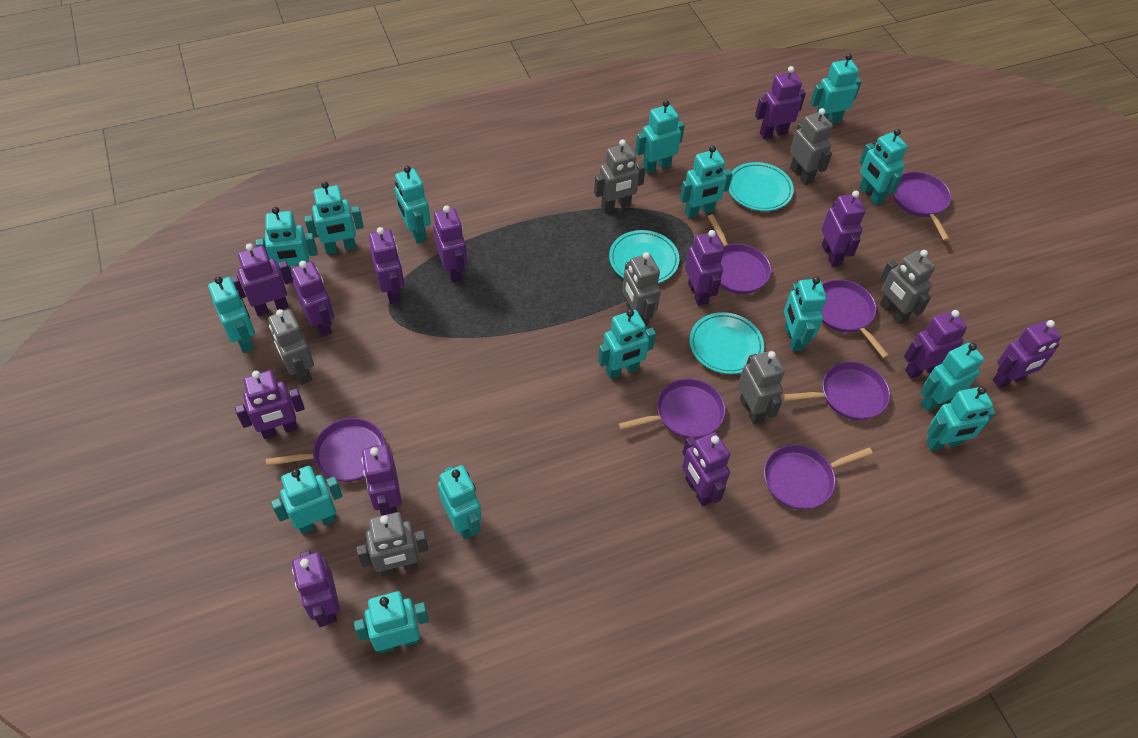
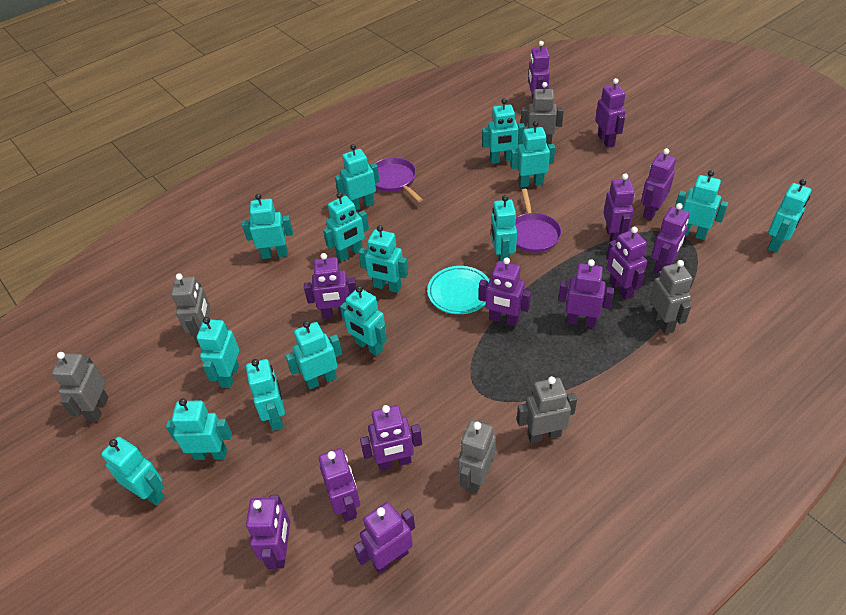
grey robot: 7 -> 6
purple pan: 7 -> 2
turquoise plate: 3 -> 1

